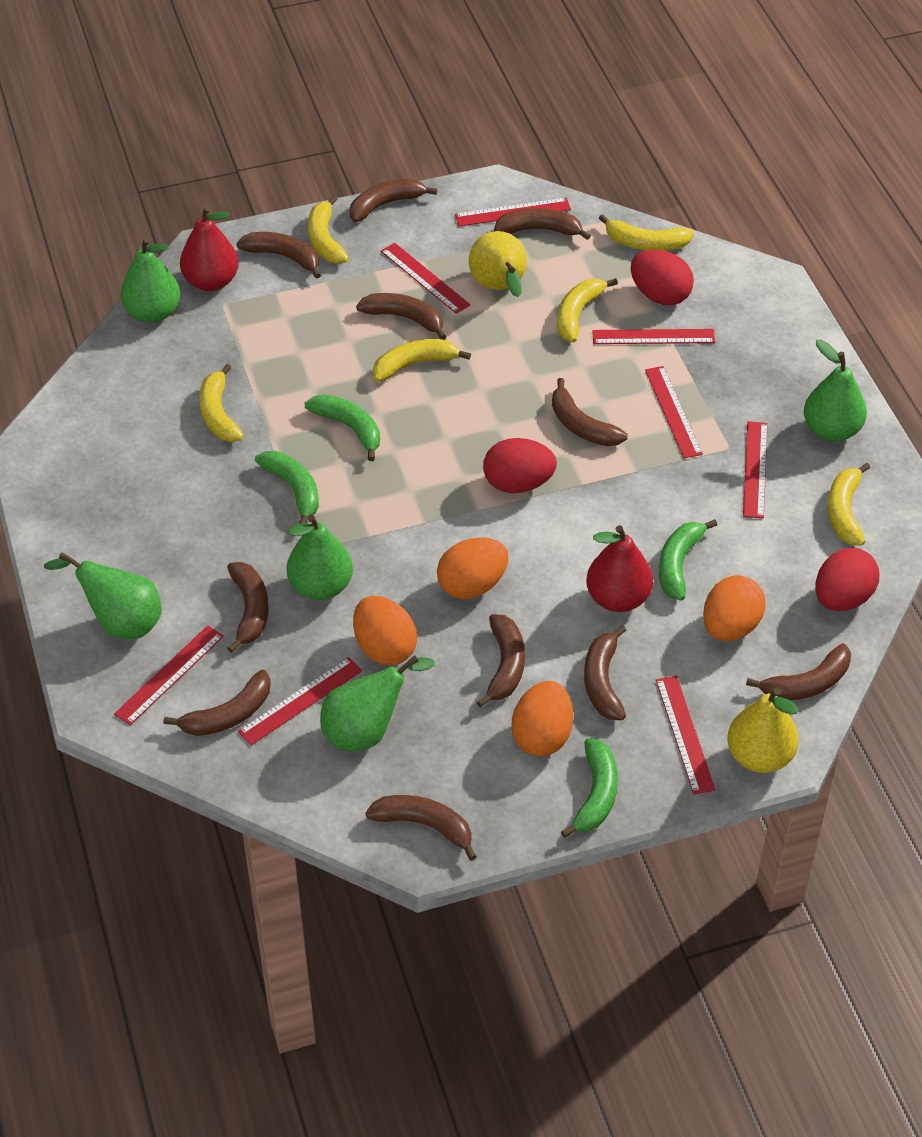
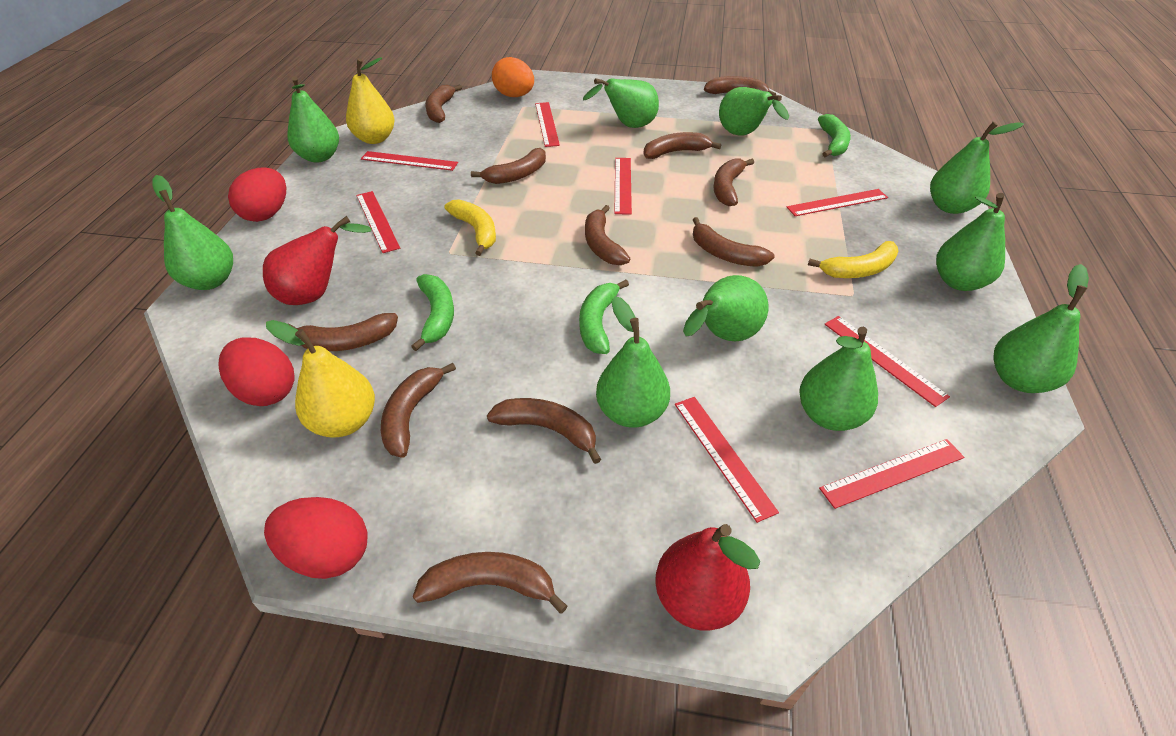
green banana: 4 -> 3
green pear: 5 -> 10
orange egg: 4 -> 1
yellow banana: 6 -> 2

